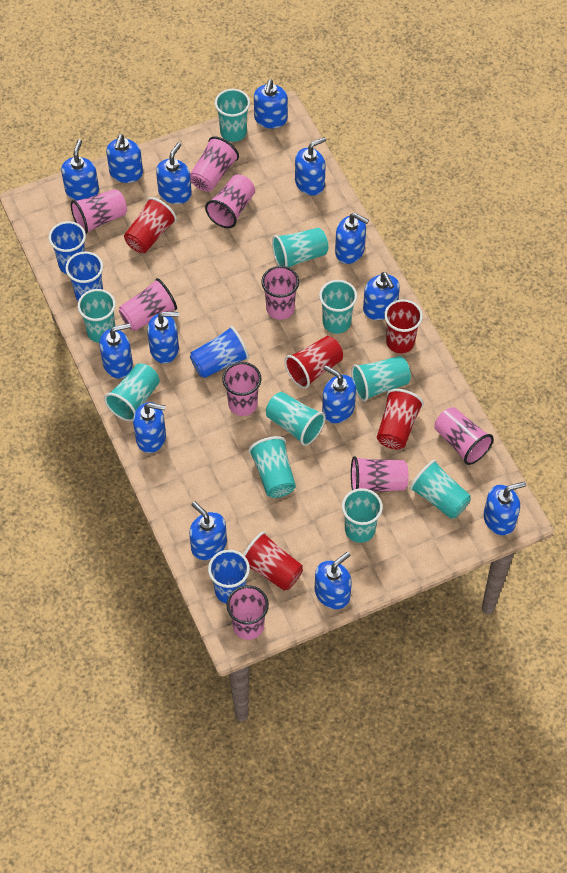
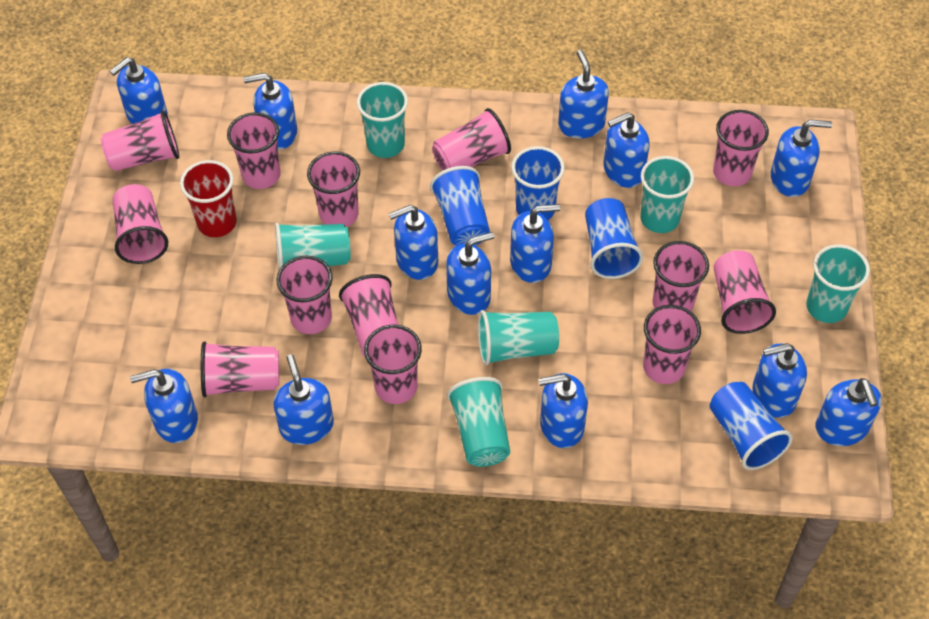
blue soap dispenser: 14 -> 13
pink cup: 9 -> 13
red cup: 5 -> 1
turquoise cup: 10 -> 6

